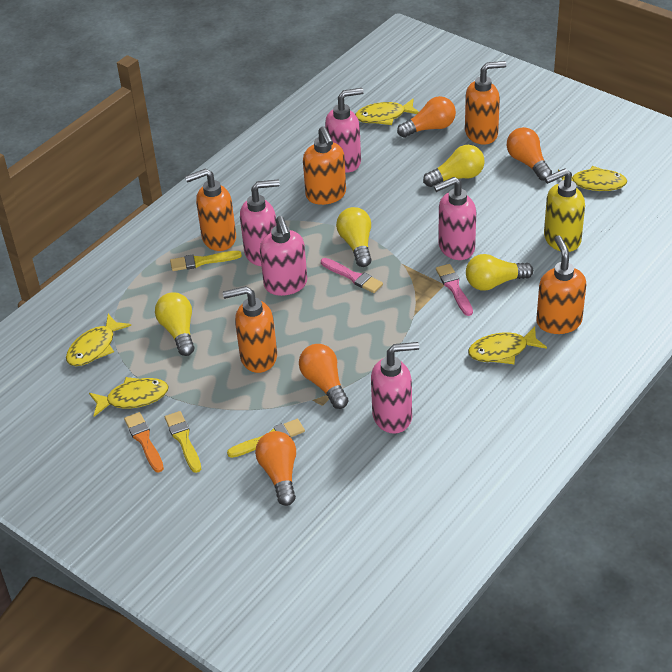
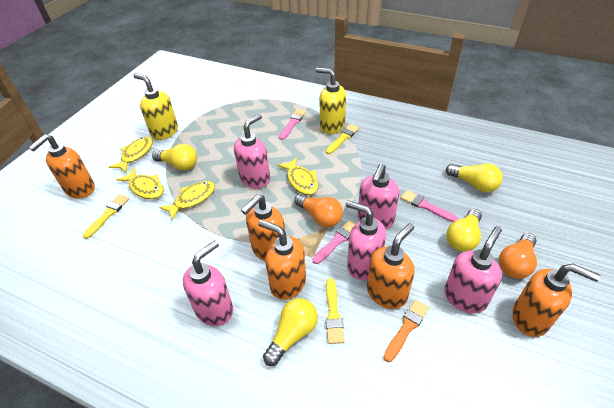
orange light bulb: 4 -> 2
pink brush: 2 -> 3
yellow fish: 5 -> 4
yellow soap dispenser: 1 -> 2

